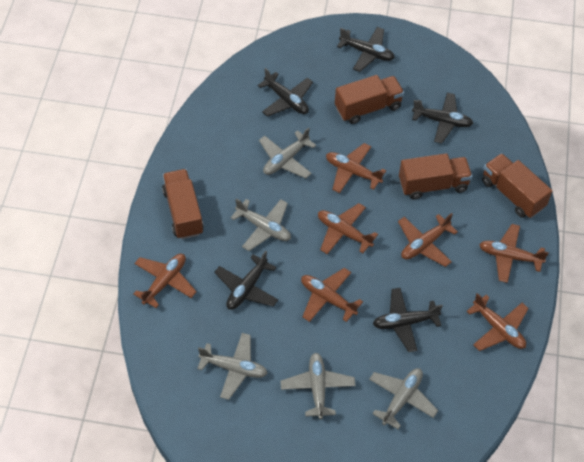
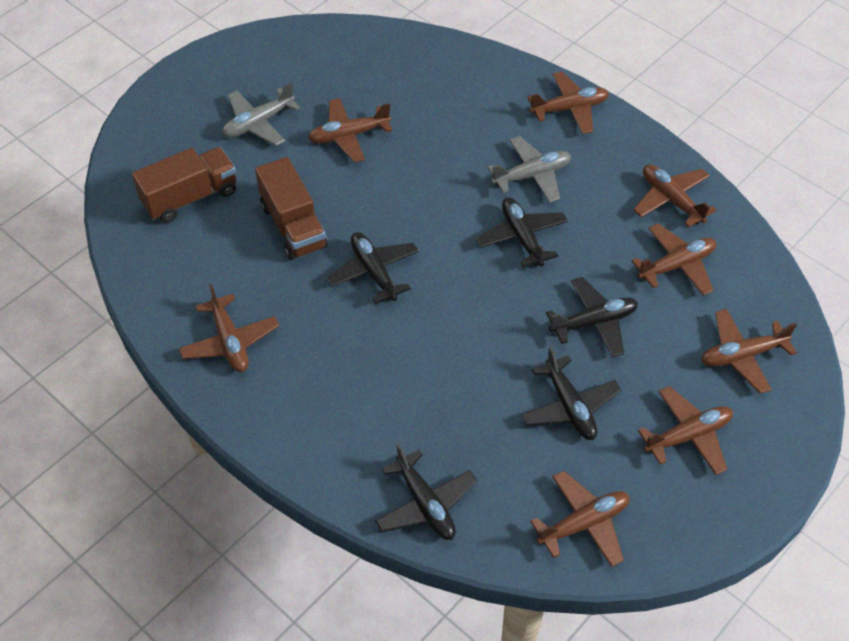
brown plane: 7 -> 8
brown truck: 4 -> 2
grey plane: 5 -> 2

